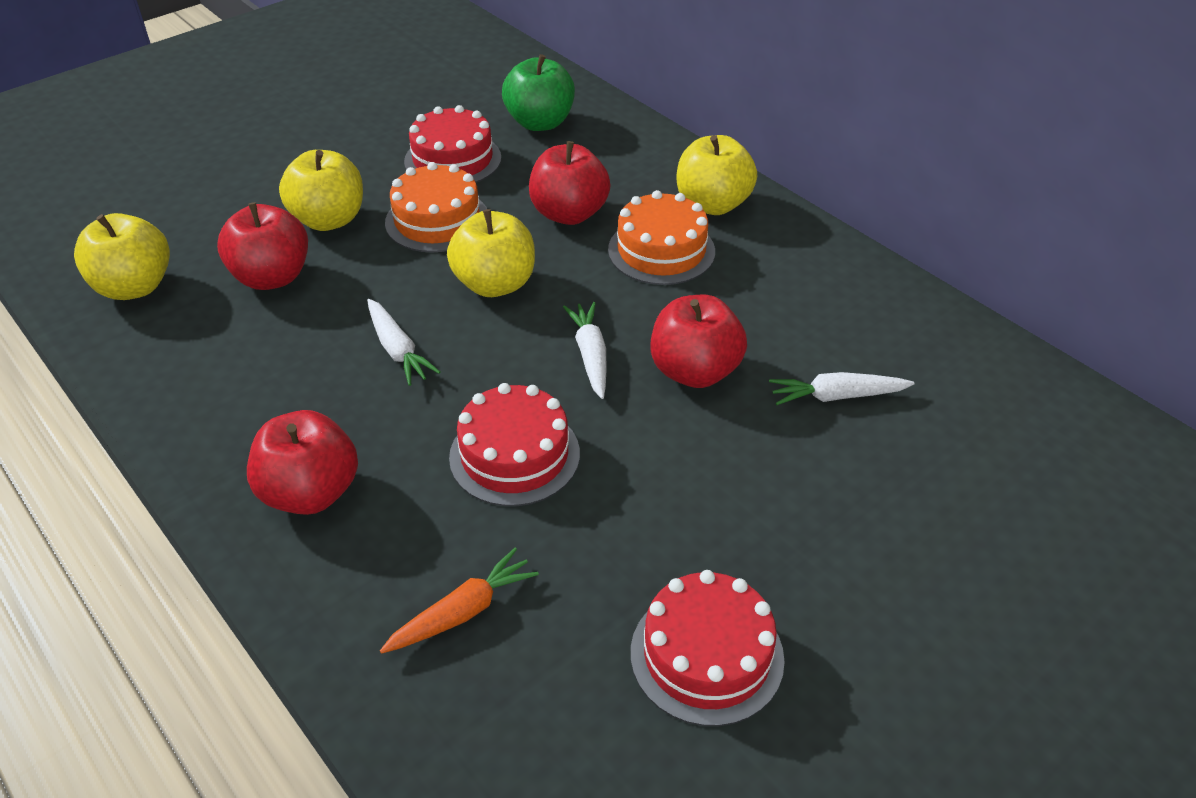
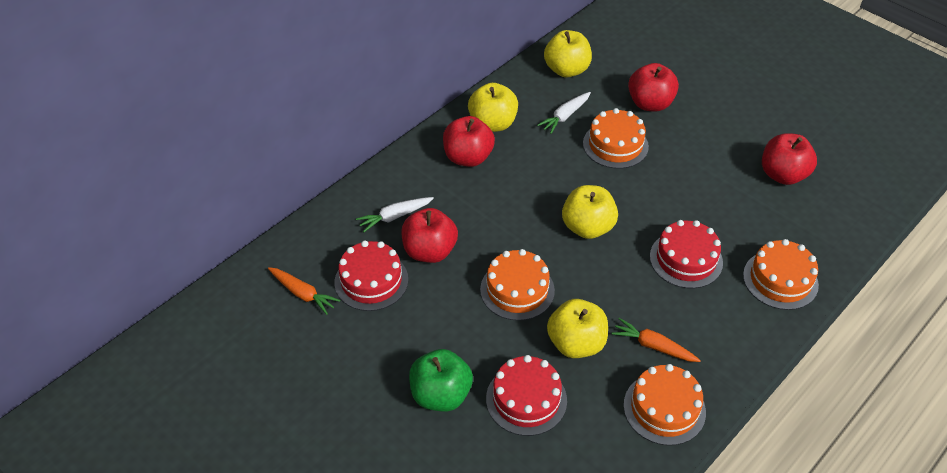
orange cake: 2 -> 4
orange carrot: 1 -> 2
white carrot: 3 -> 2

